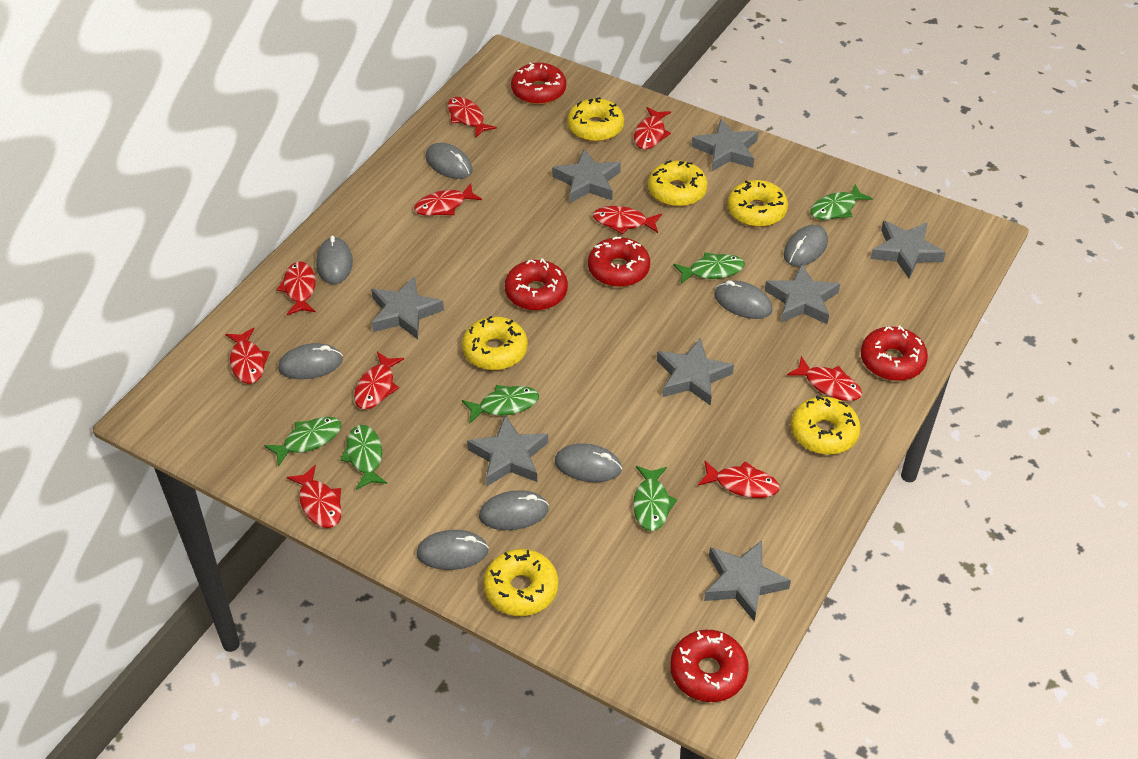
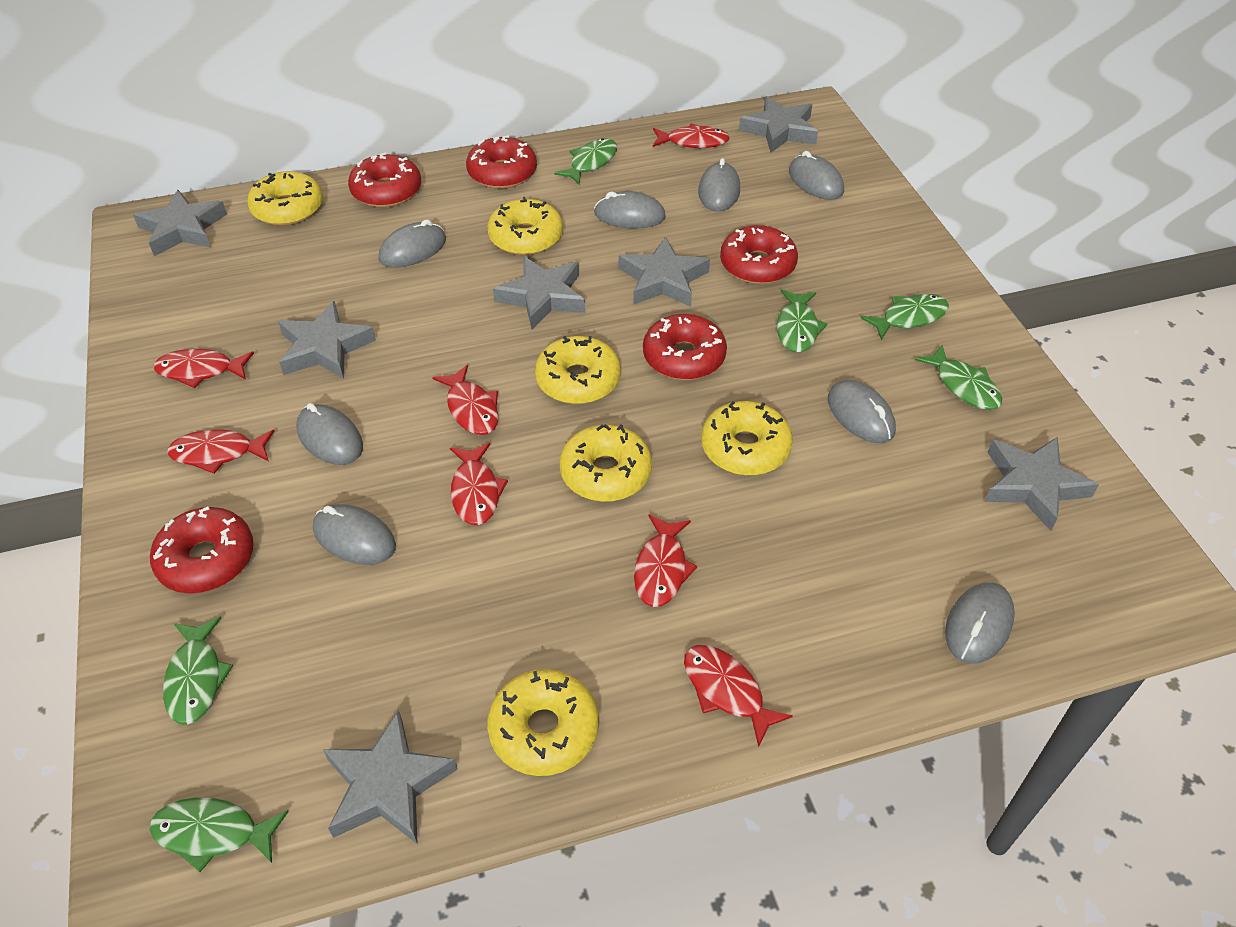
grey star: 8 -> 7
red fish: 10 -> 7

